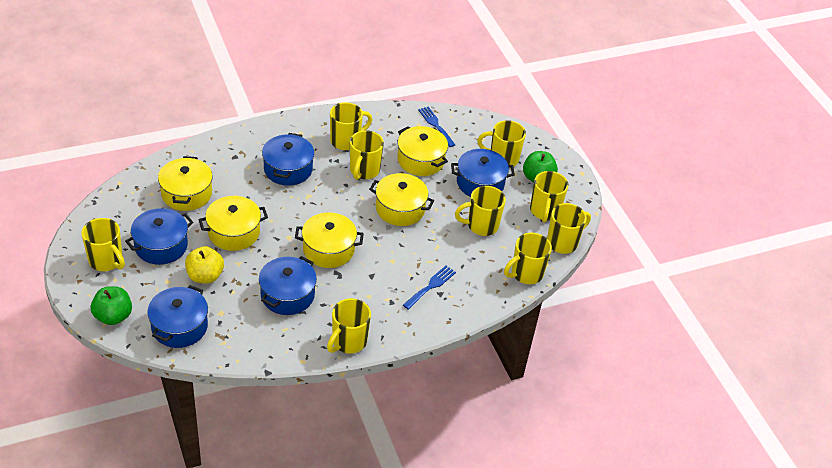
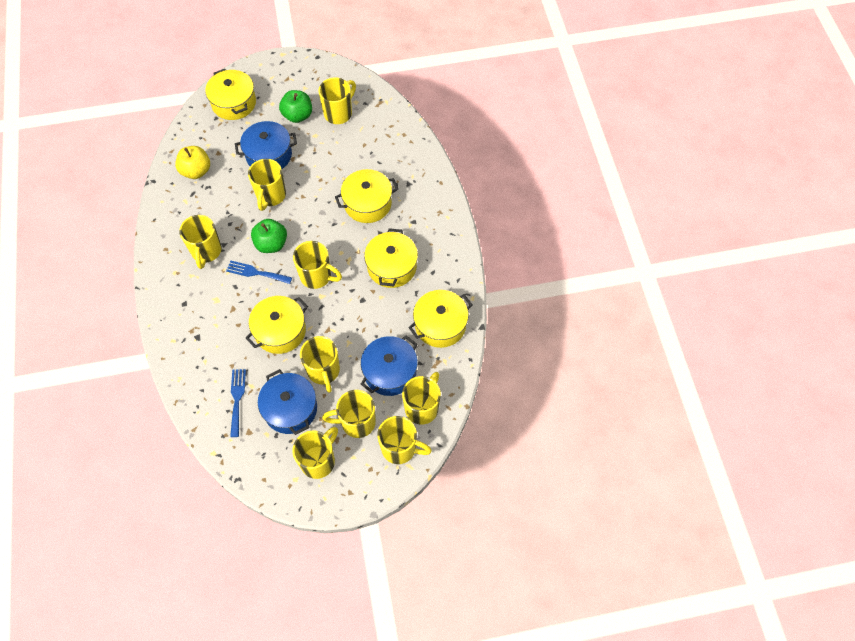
blue pot: 5 -> 3

